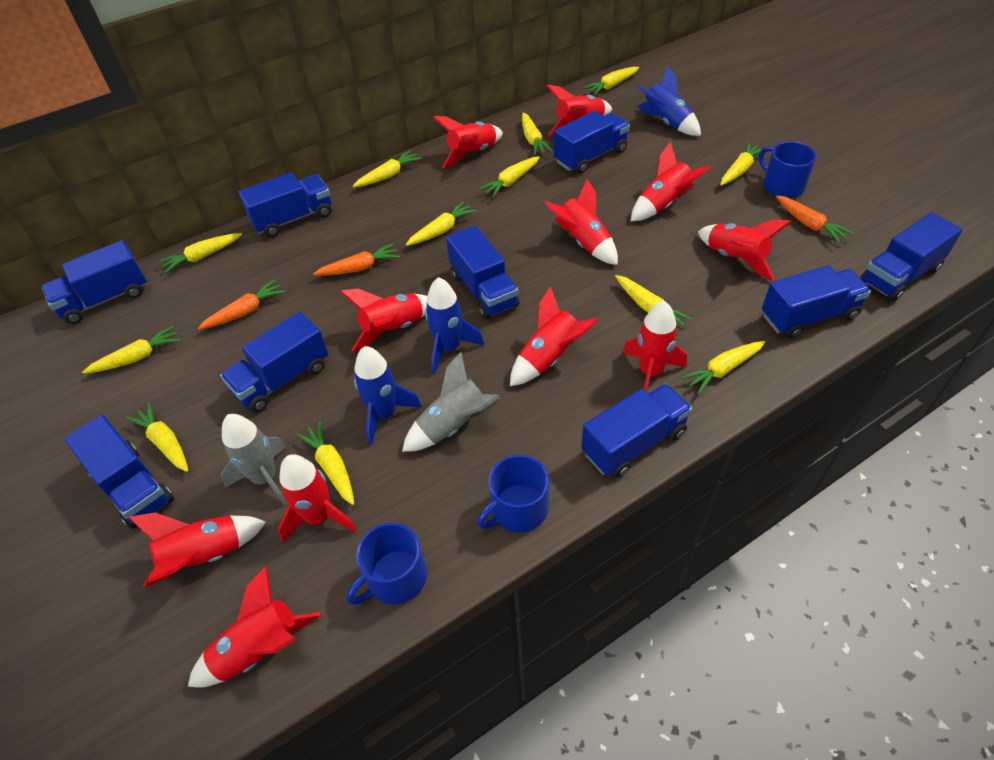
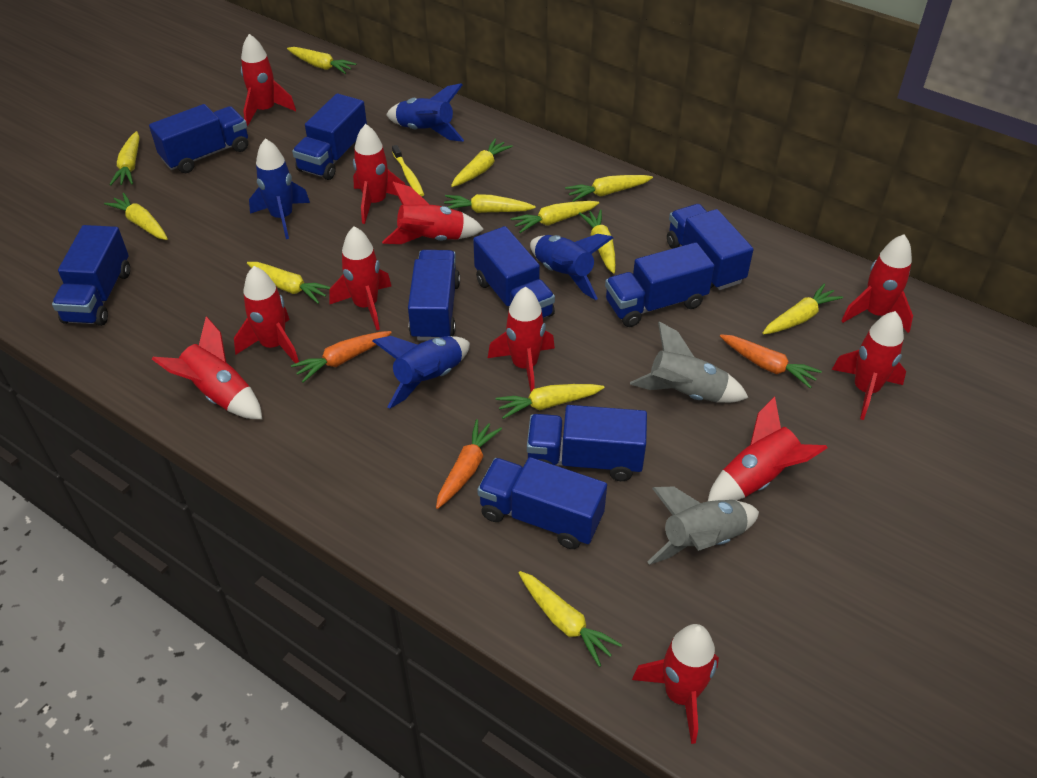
blue mug: 3 -> 0
blue rocket: 3 -> 4
yellow toothbrush: 0 -> 1

